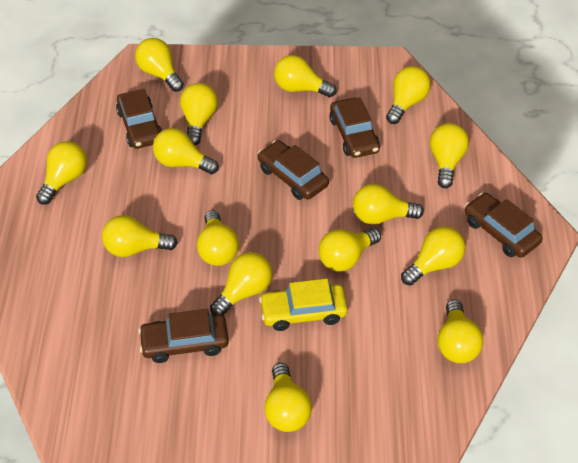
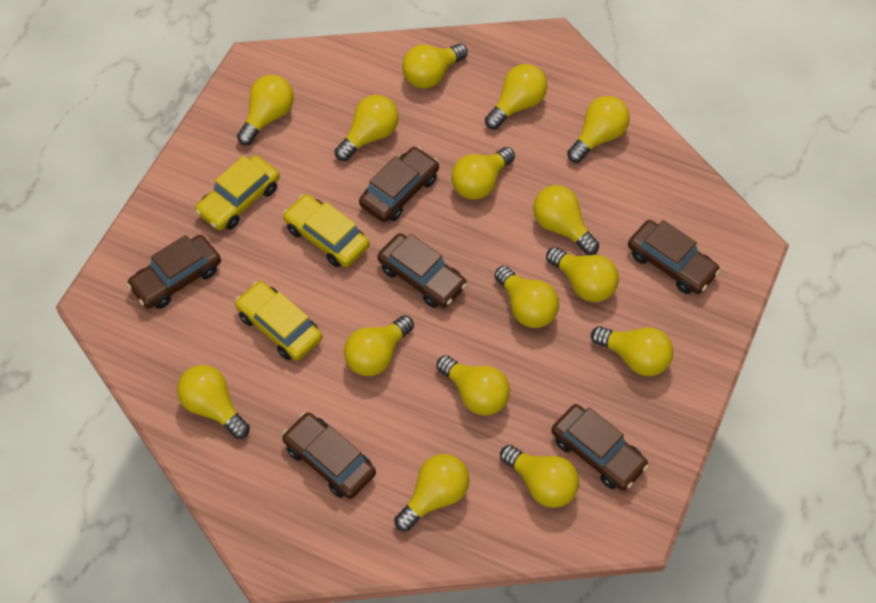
brown car: 5 -> 6
yellow car: 1 -> 3

